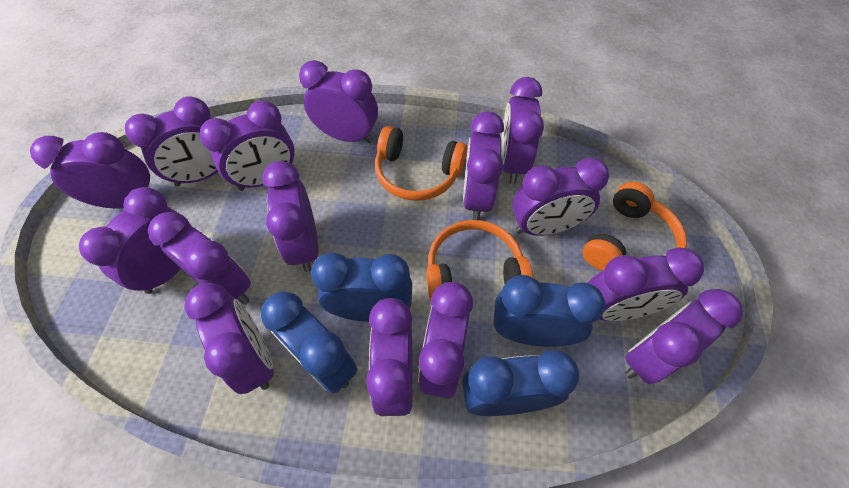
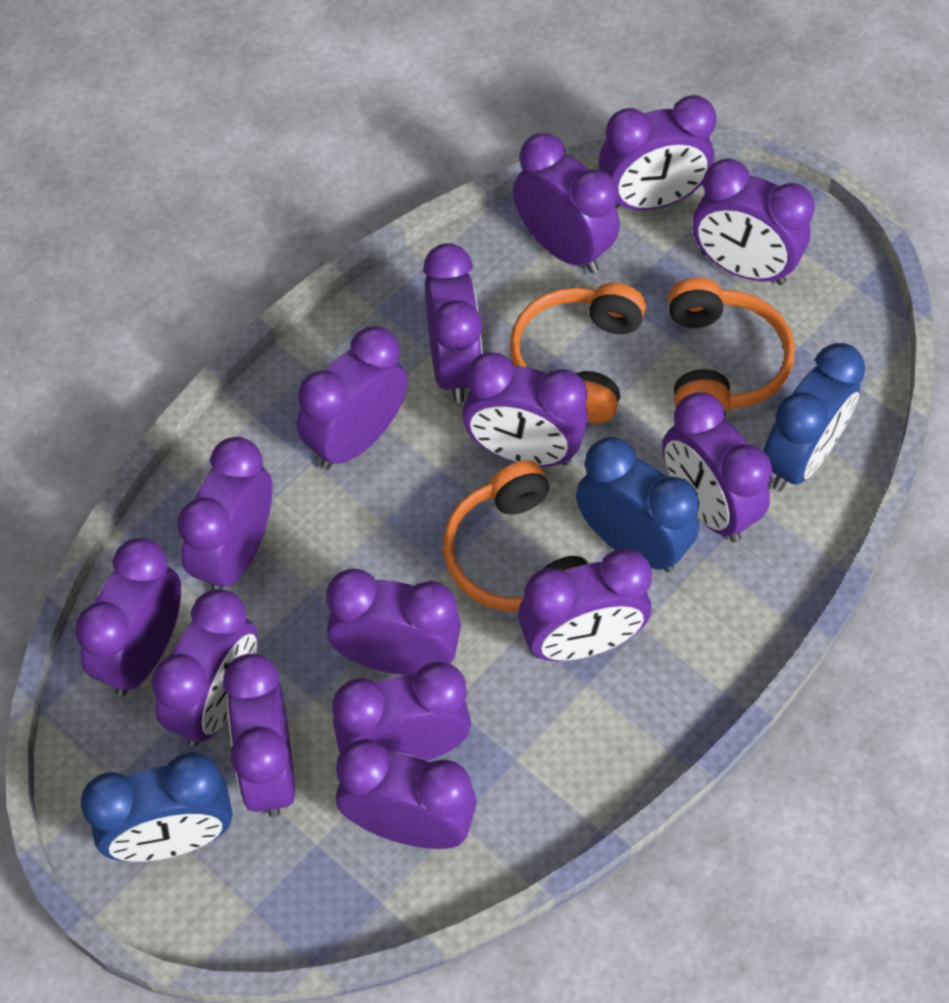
blue clock: 4 -> 3

